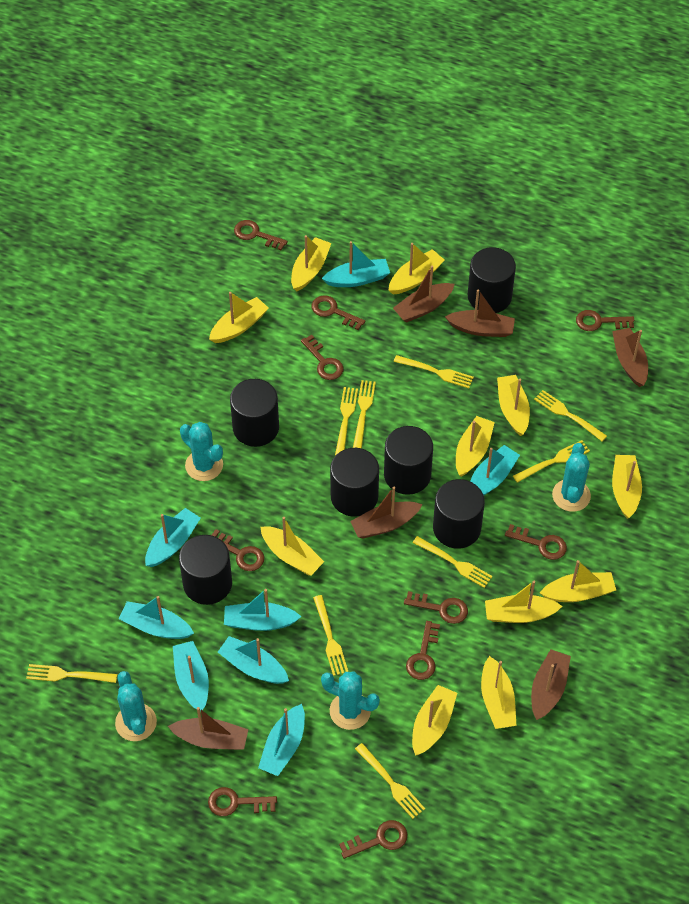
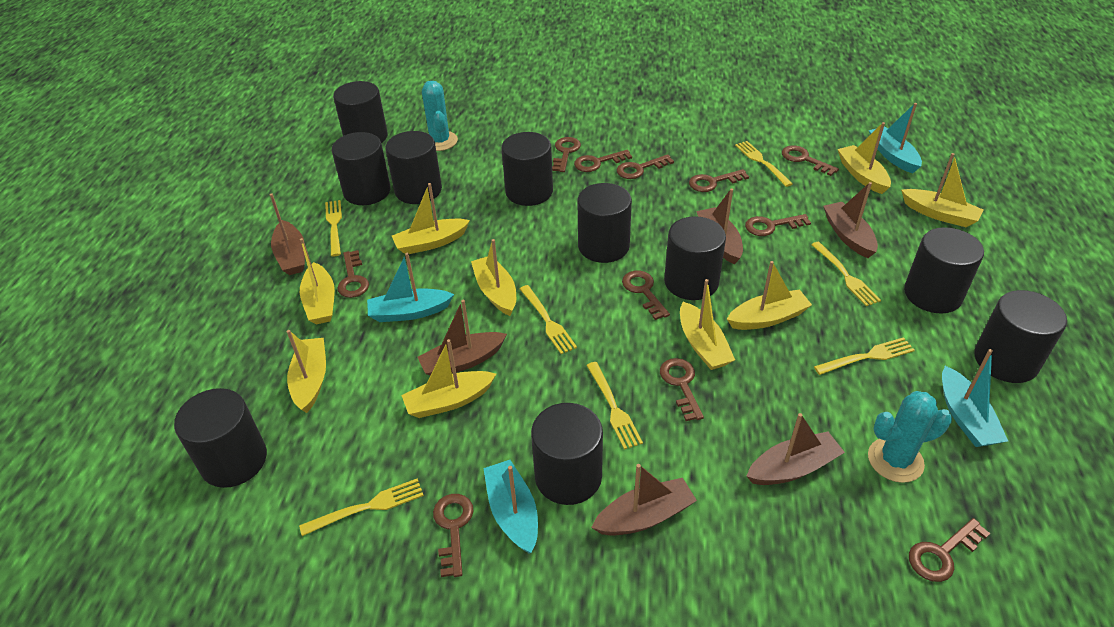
black cylinder: 6 -> 10
brown key: 10 -> 11
turquoise boat: 8 -> 4
turquoise cactus: 4 -> 2
yellow boat: 11 -> 9
yellow fork: 9 -> 7

